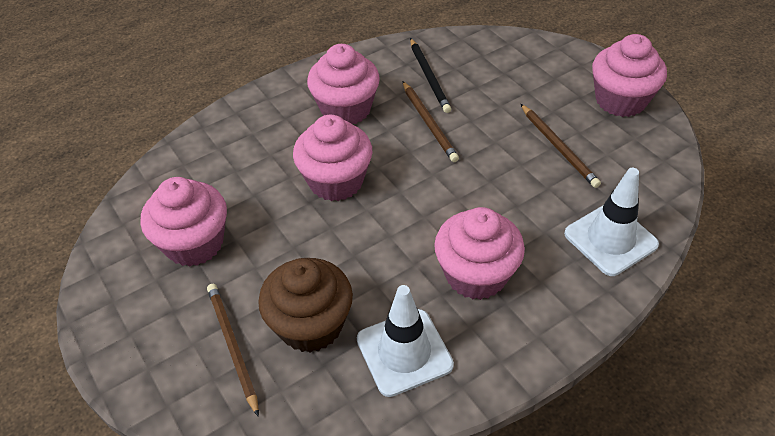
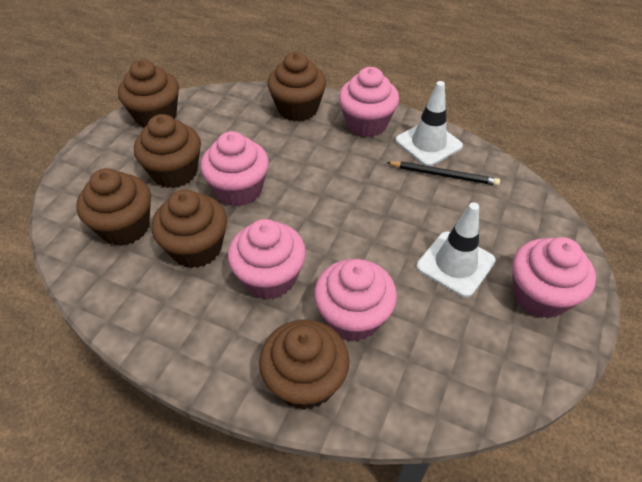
brown cupcake: 1 -> 6
brown pencil: 3 -> 0

